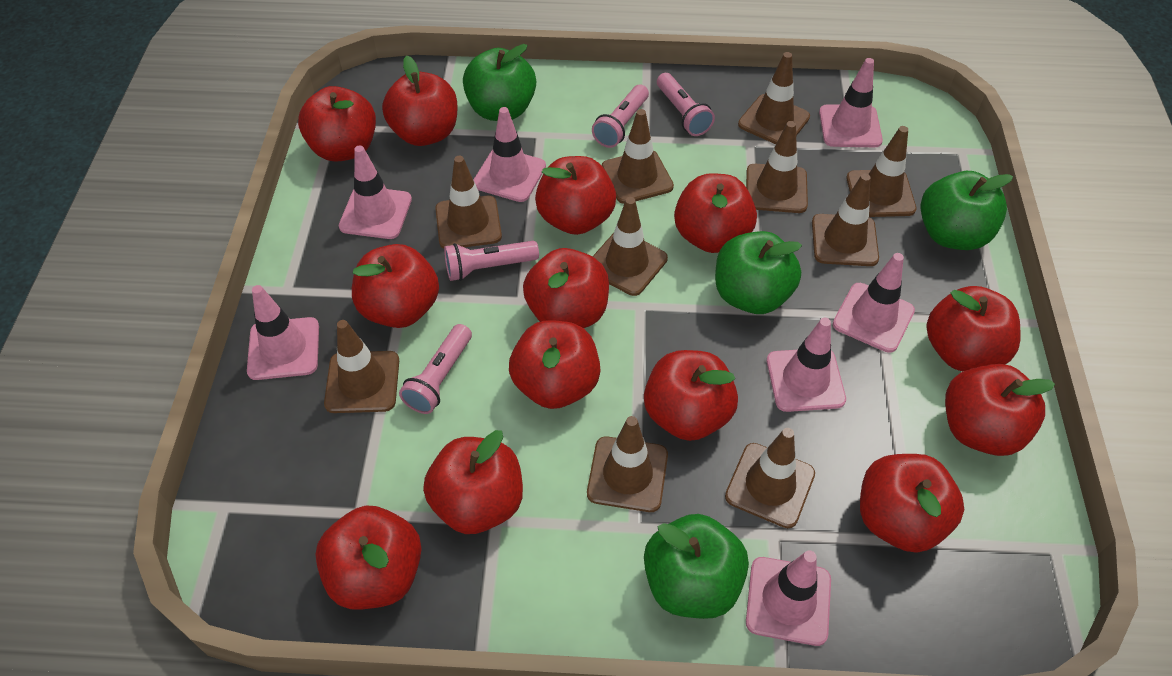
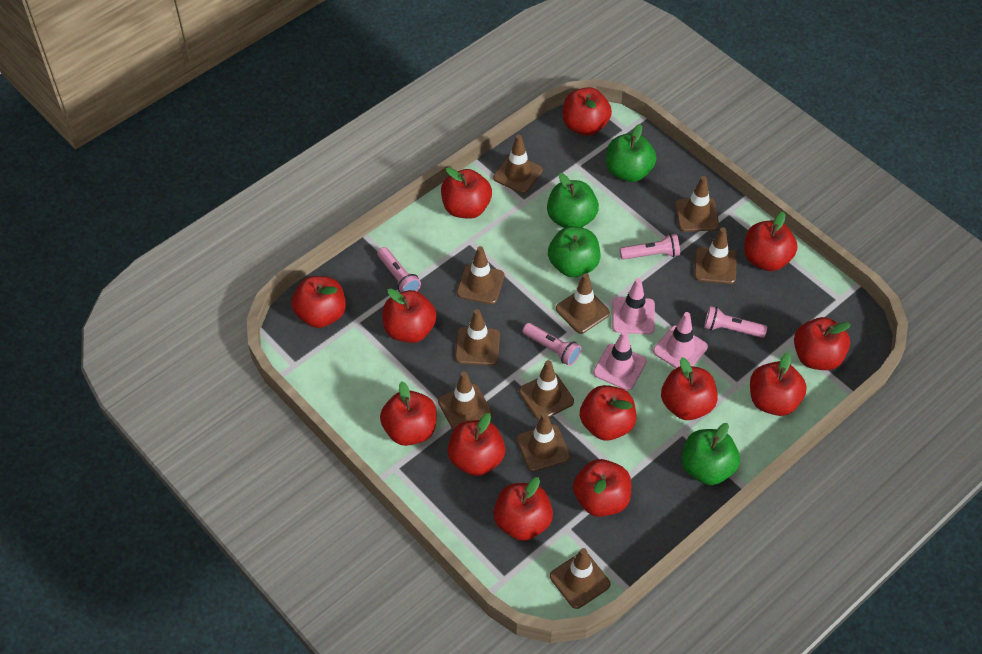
pink traffic cone: 7 -> 3

